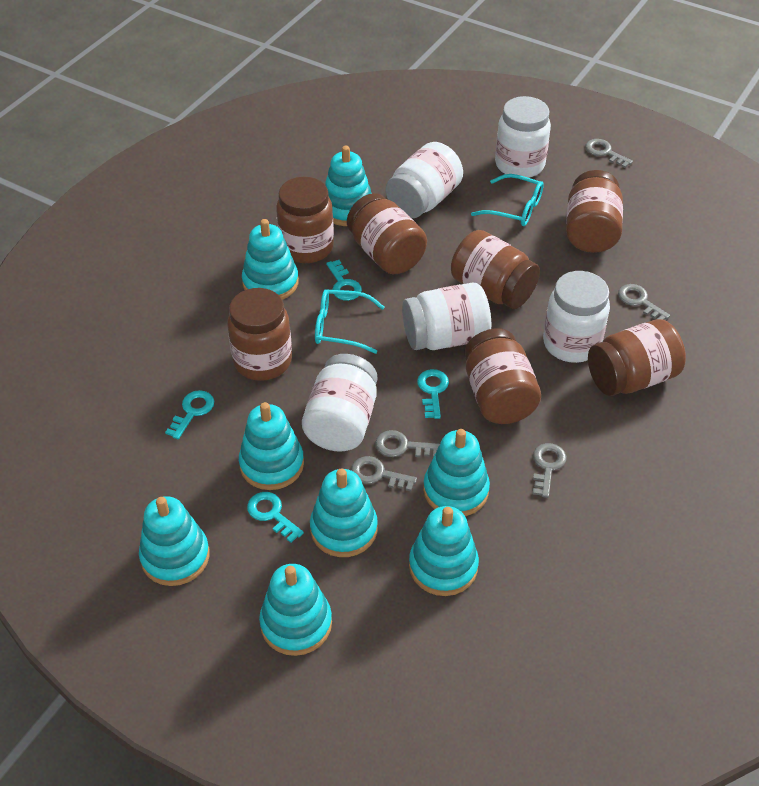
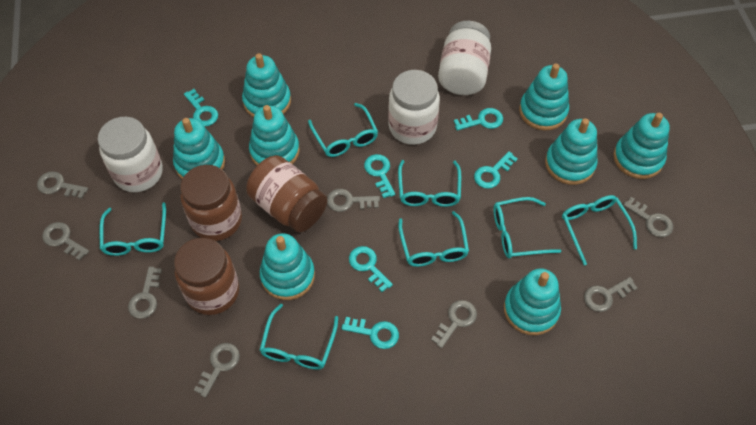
brown jar: 7 -> 3
grey key: 5 -> 8
turquoise glasses: 2 -> 7
turquoise key: 4 -> 6
white jar: 5 -> 3

